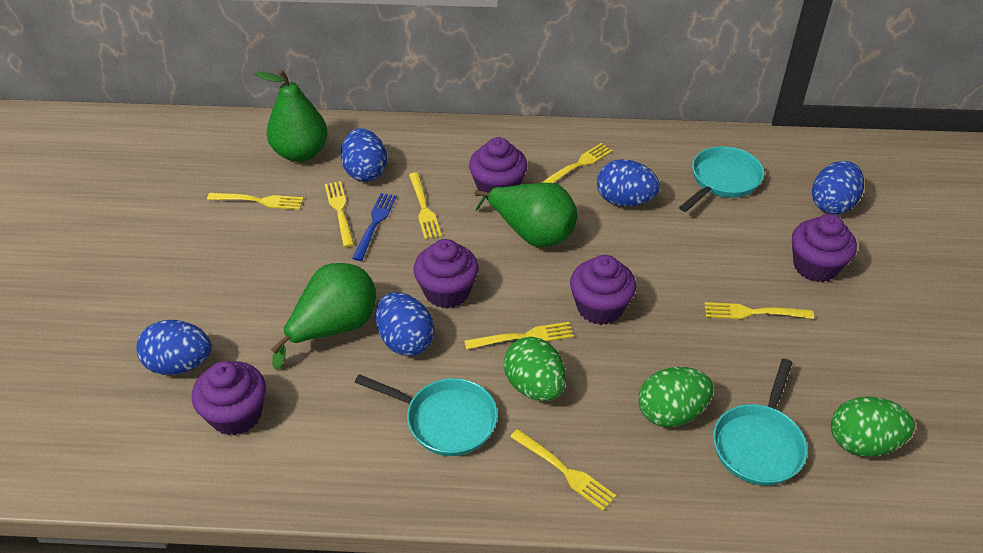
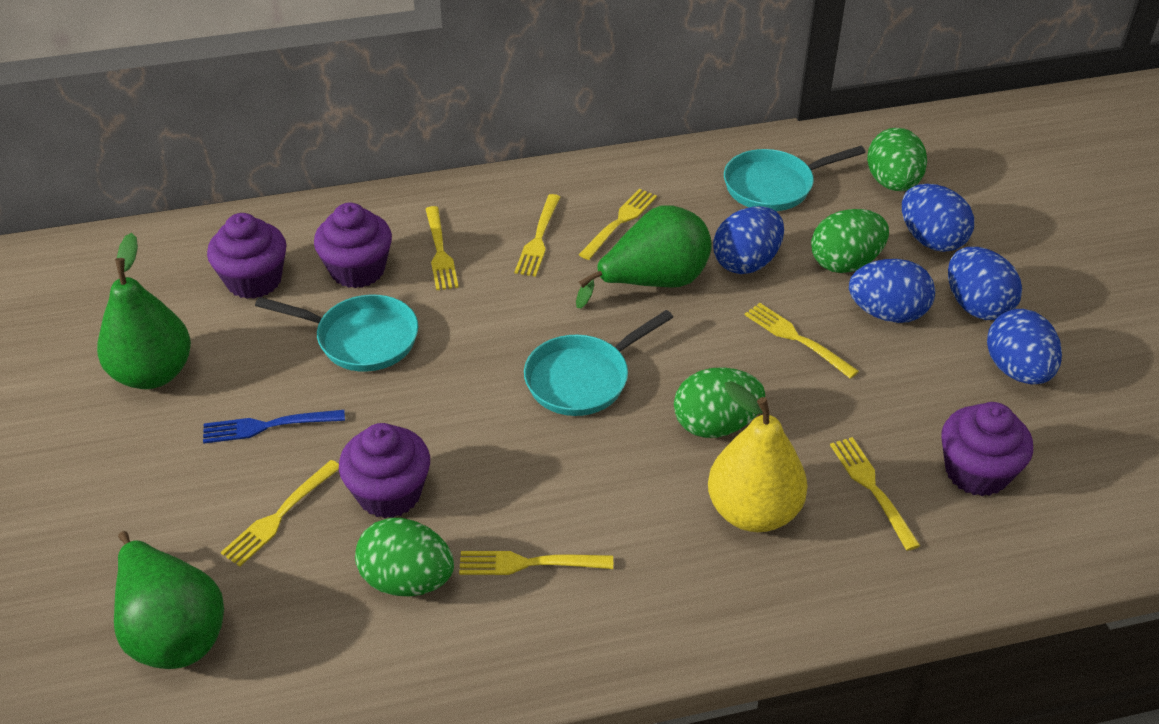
green egg: 3 -> 4
purple cupcake: 5 -> 4
yellow pear: 0 -> 1

